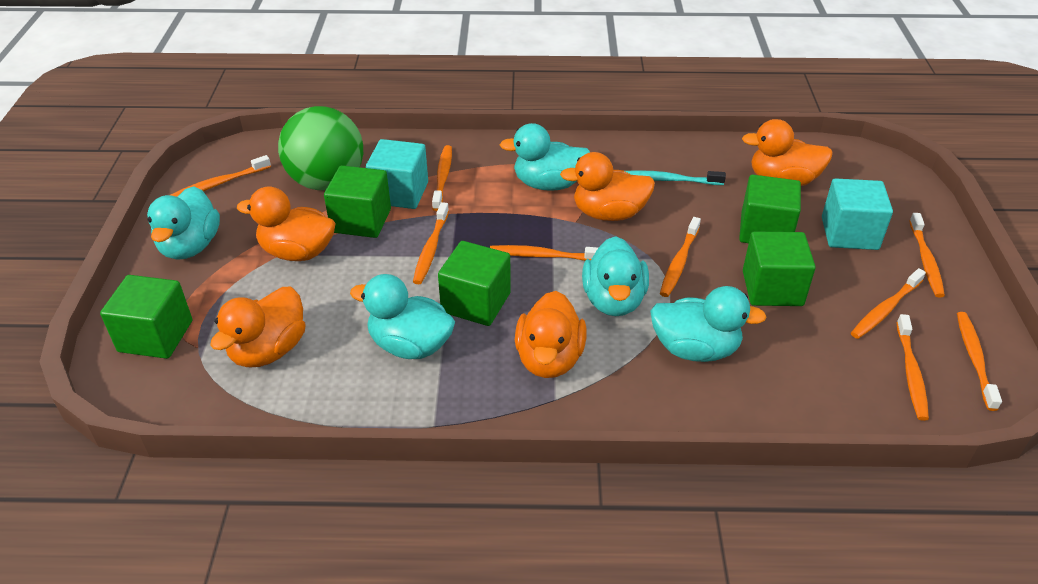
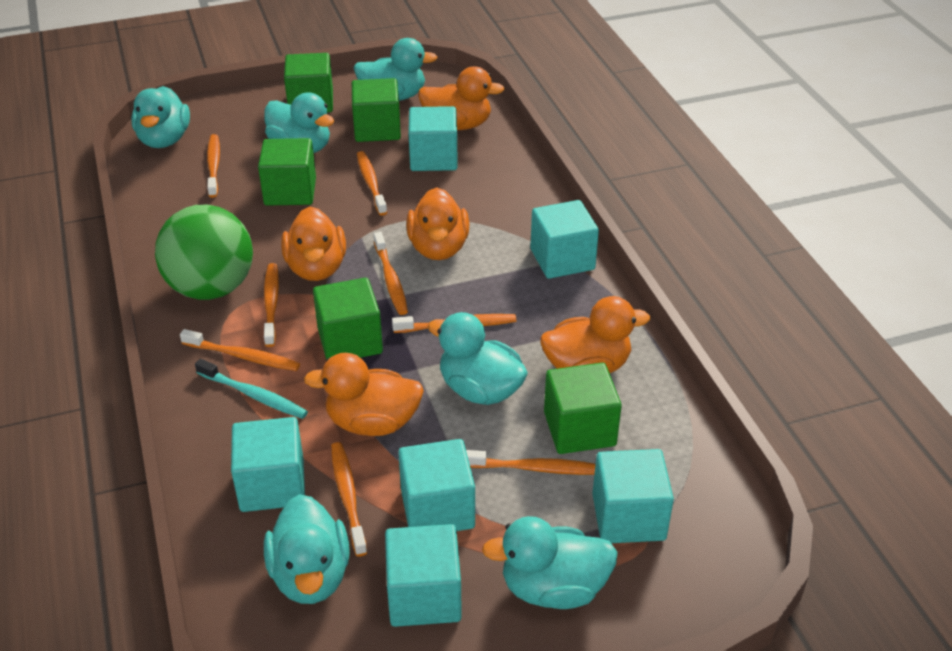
orange toothbrush: 9 -> 8
turquoise cube: 2 -> 6
turquoise duck: 5 -> 6

